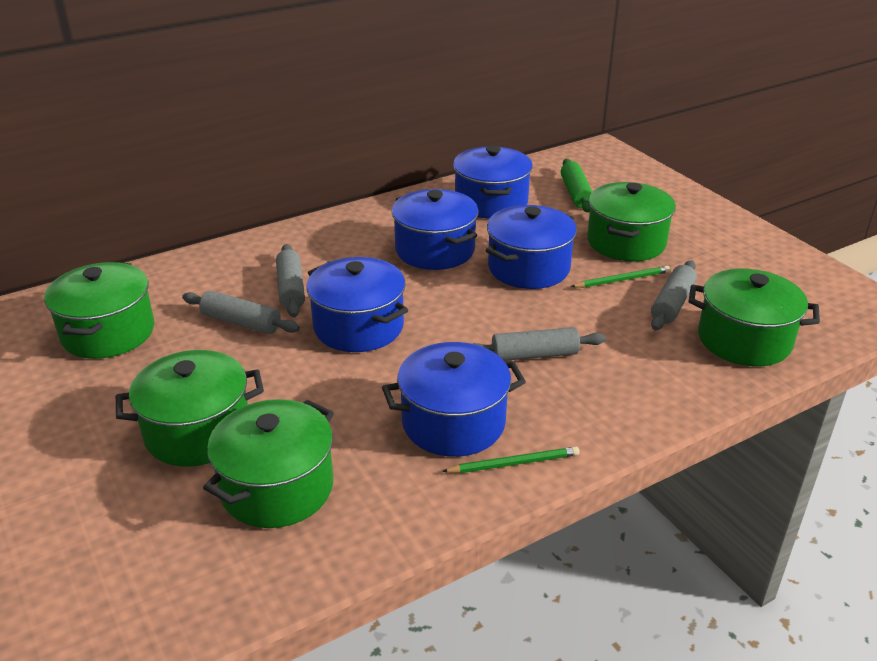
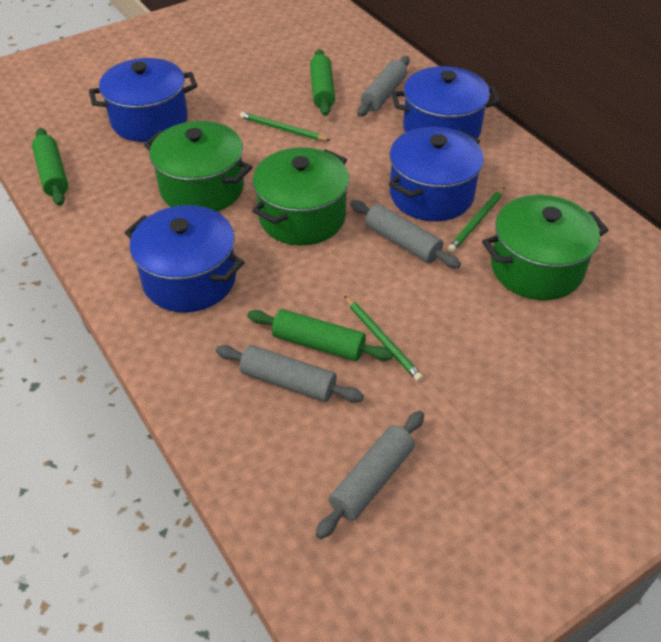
blue pot: 5 -> 4
green pencil: 2 -> 3
green pot: 5 -> 3
green rolling pin: 1 -> 3

